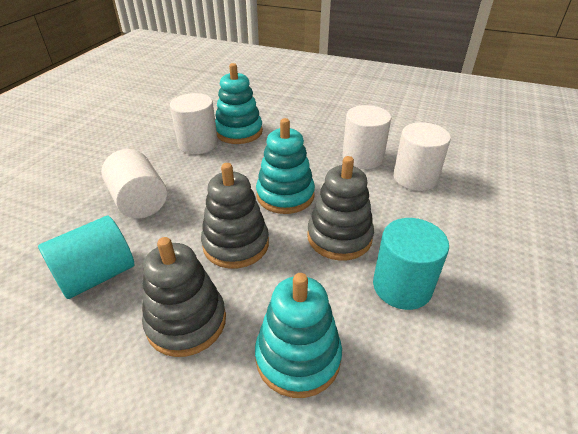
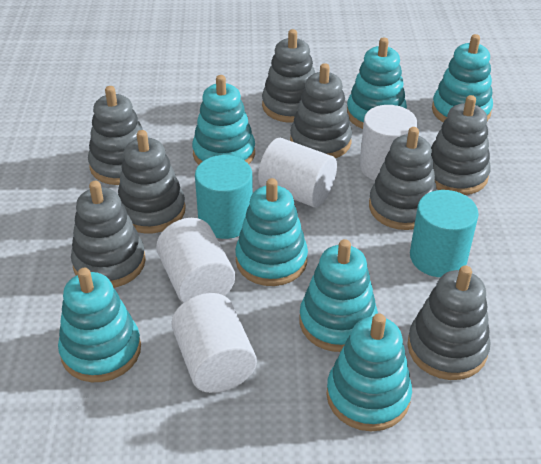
grey stacking toy: 3 -> 8
turquoise stacking toy: 3 -> 7

